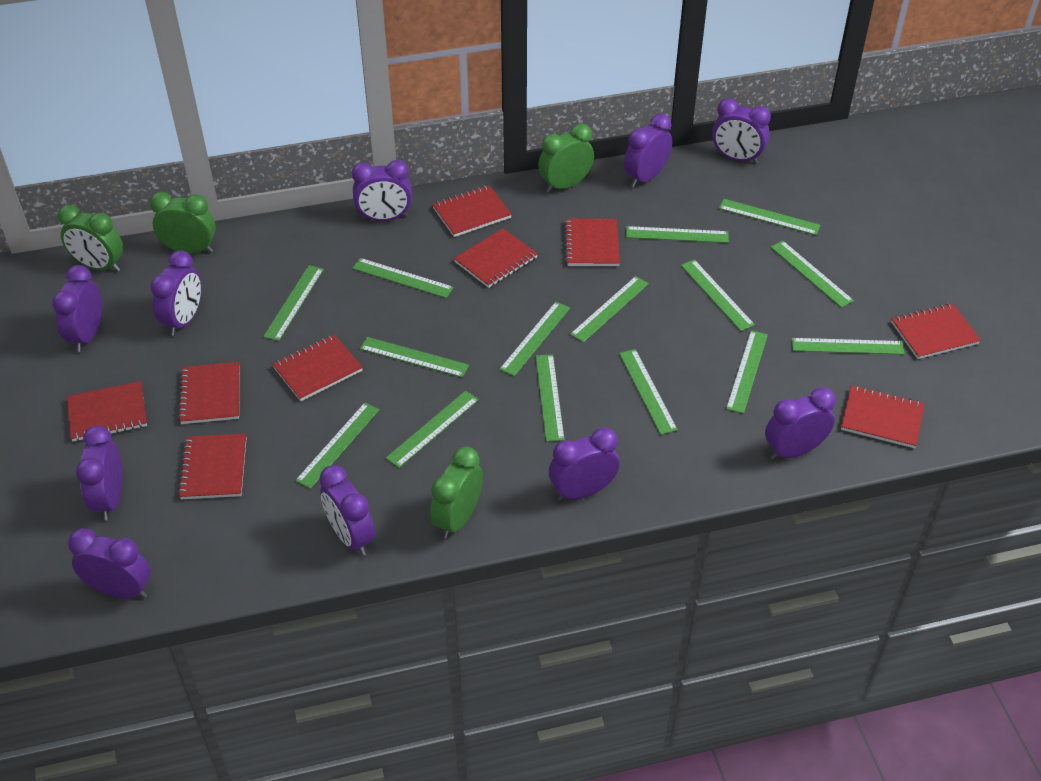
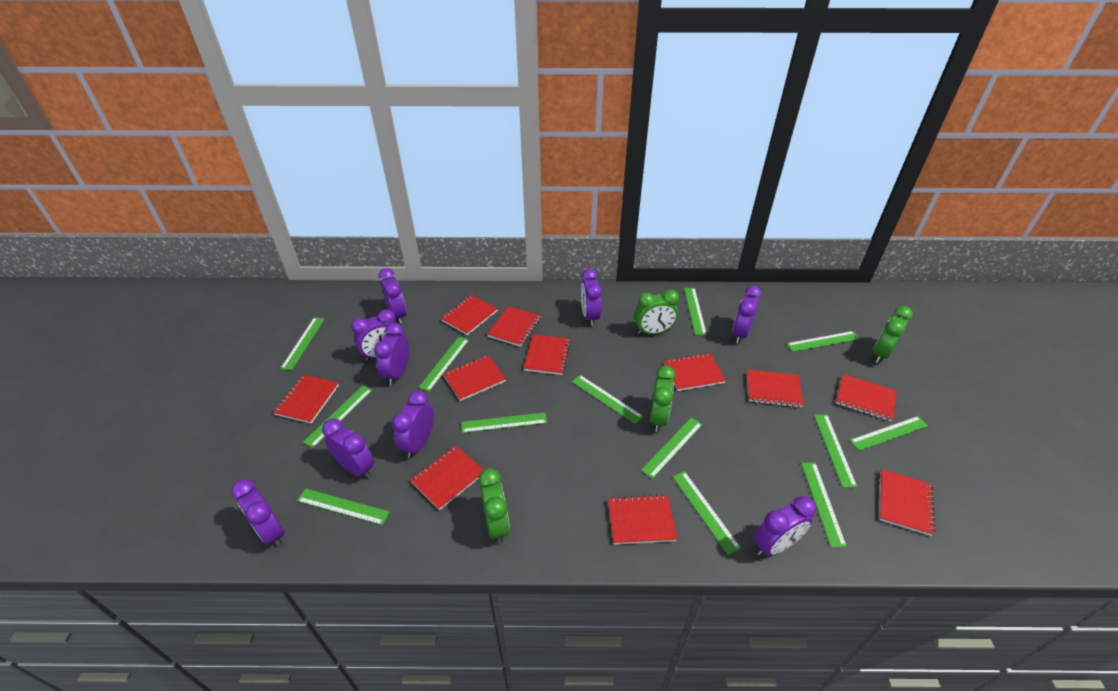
green ruler: 15 -> 13
purple clock: 10 -> 9
red notebook: 9 -> 11

